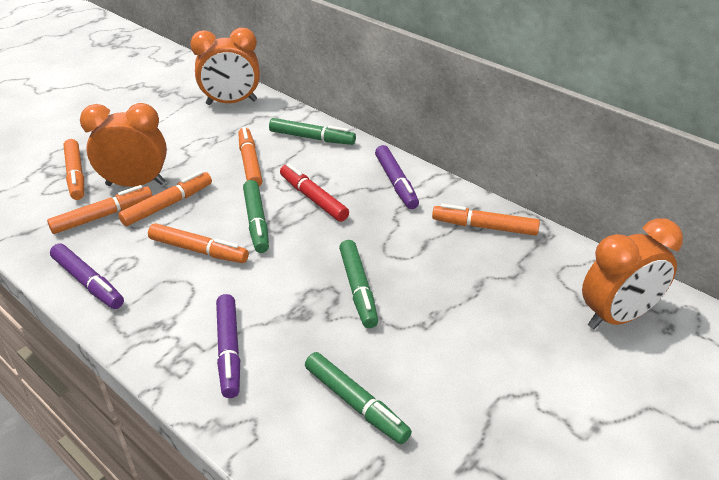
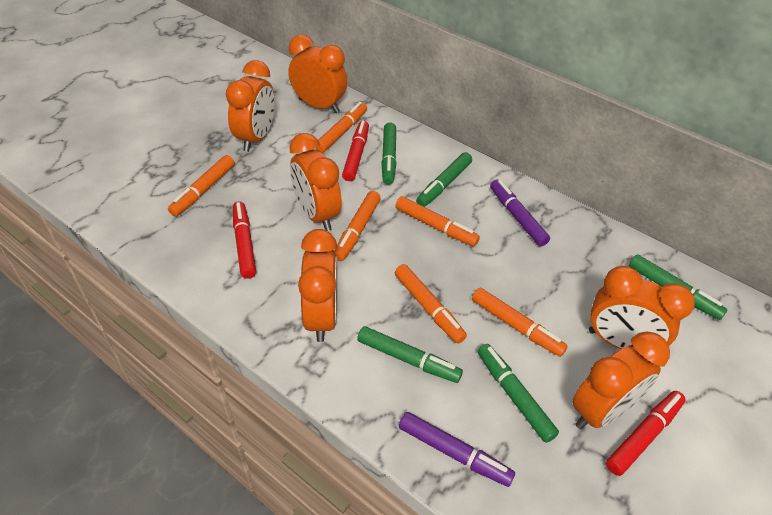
green marker: 4 -> 5
orange clock: 3 -> 6
purple marker: 3 -> 2
red marker: 1 -> 3

